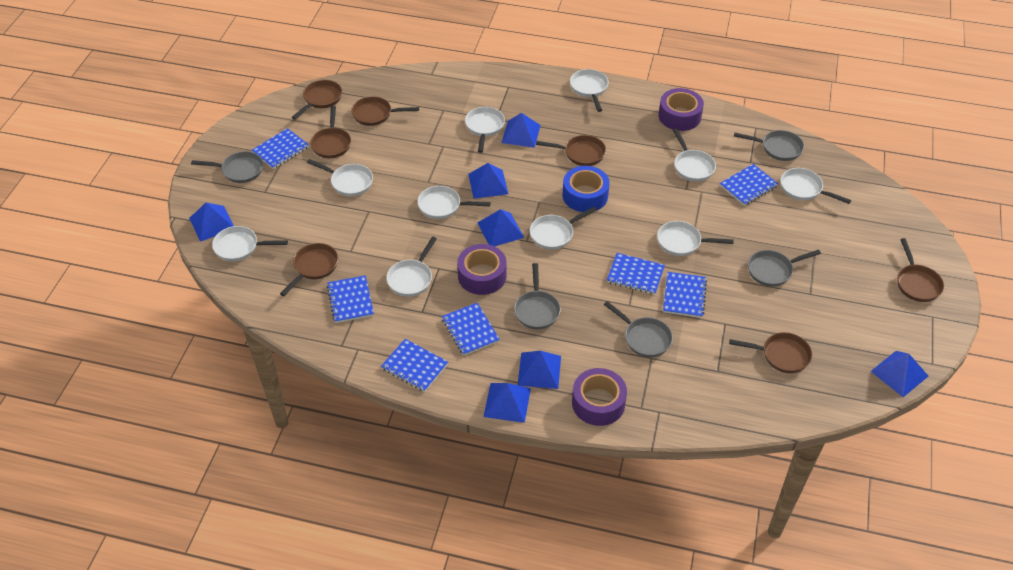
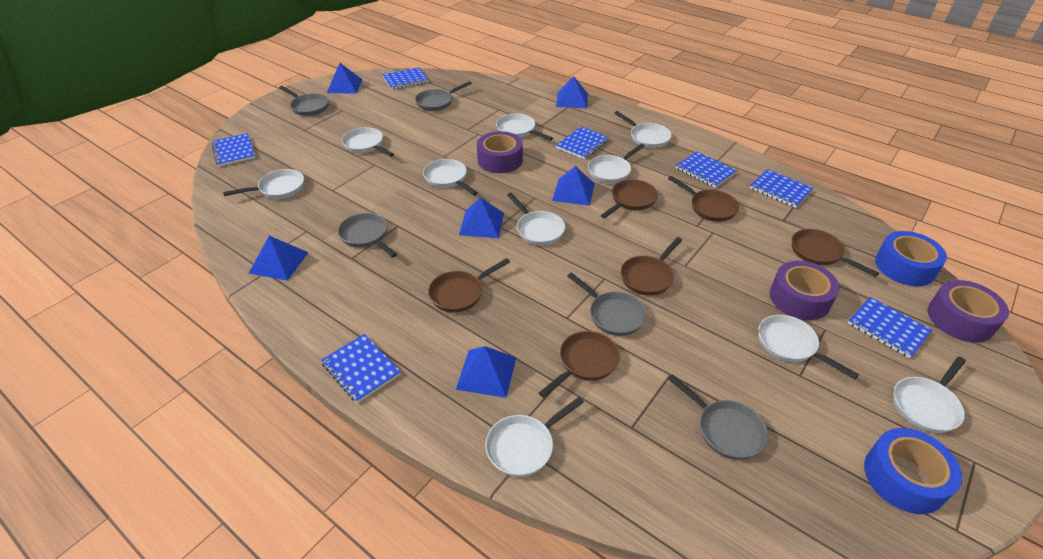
blue pyramid: 7 -> 6
blue tape: 1 -> 2
brown pan: 7 -> 6

